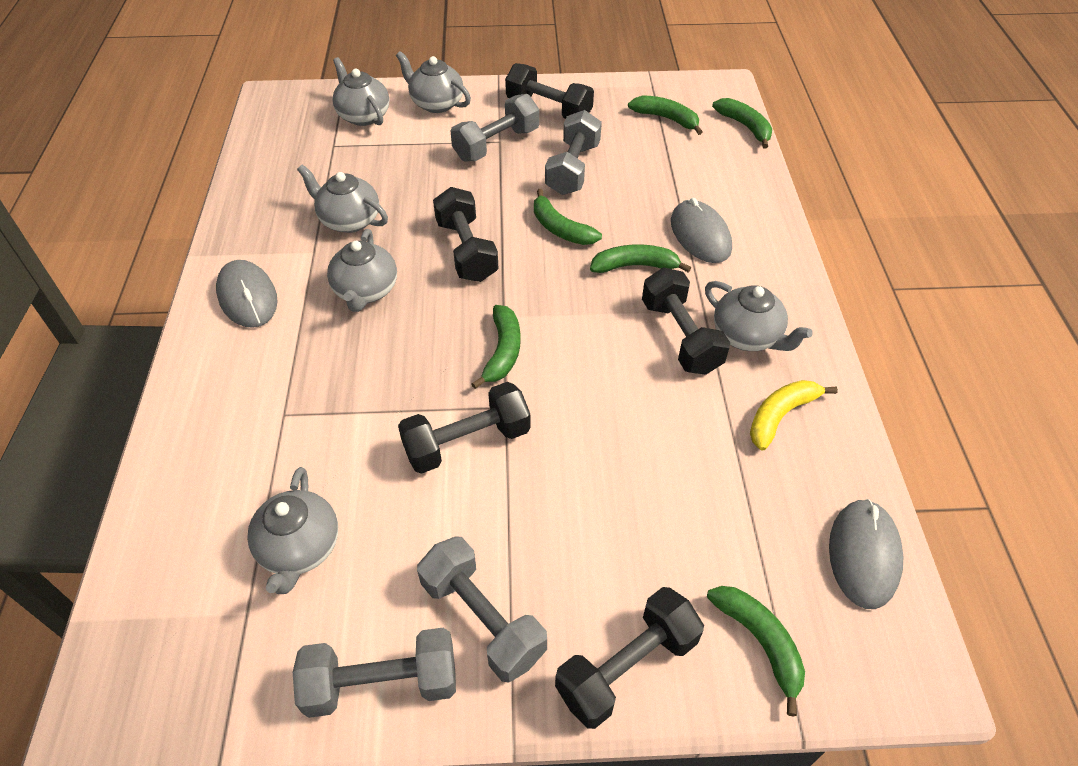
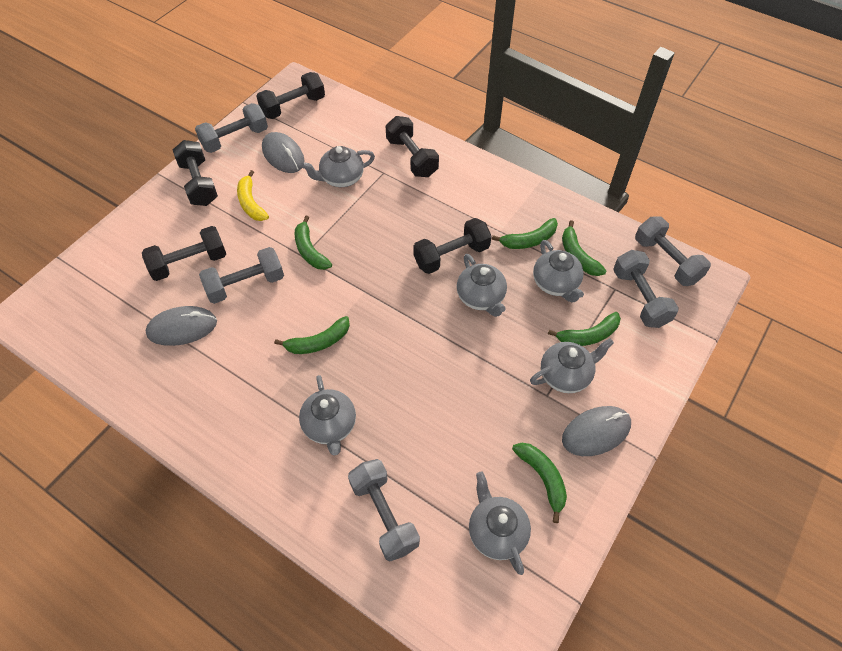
grey dumbbell: 4 -> 5

